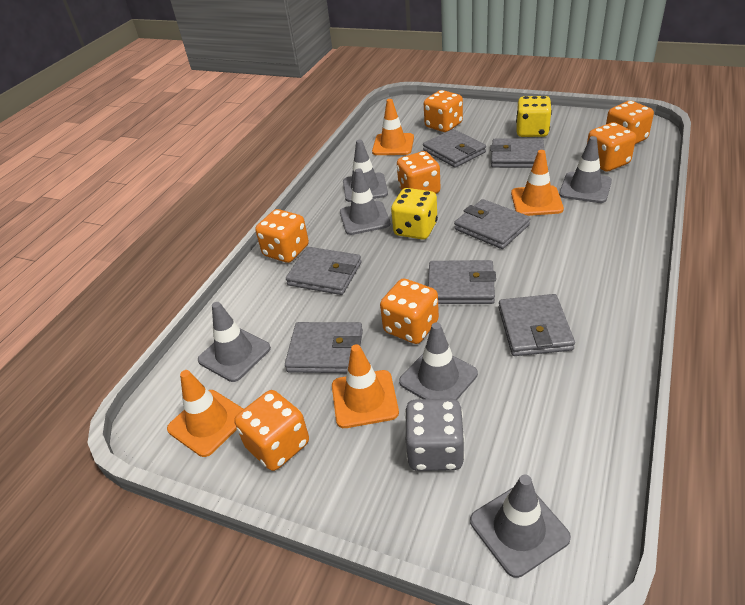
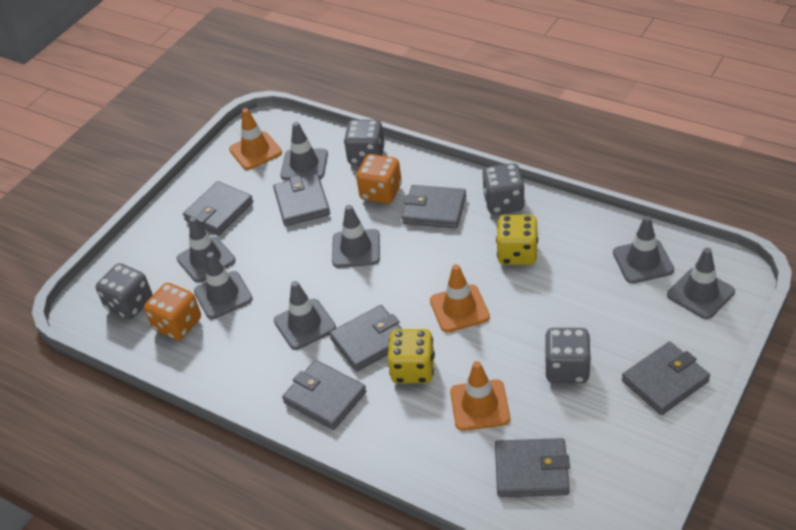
grey dice: 1 -> 4
grey traffic cone: 6 -> 7
orange dice: 7 -> 2
orange traffic cone: 4 -> 3

